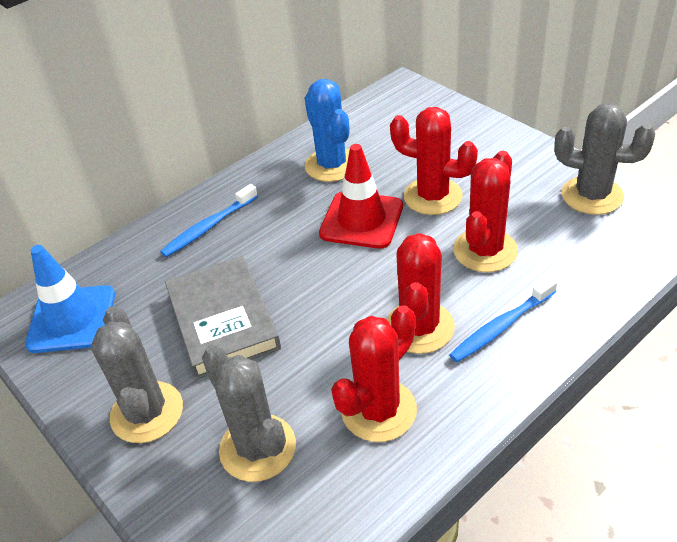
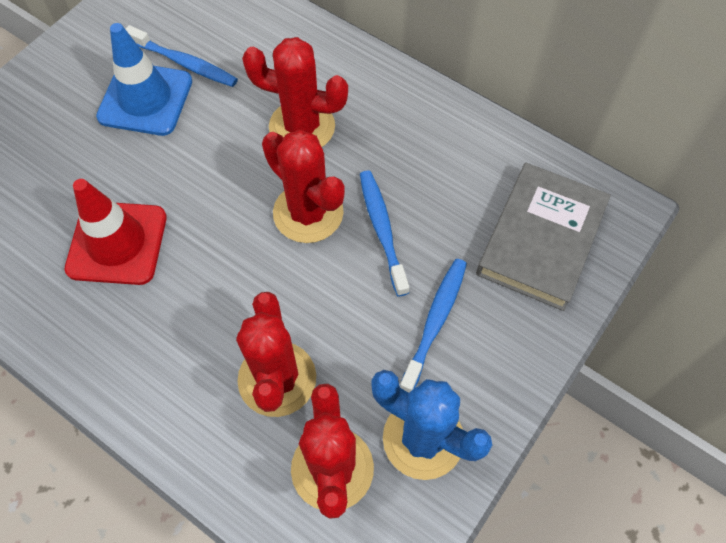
blue toothbrush: 2 -> 3
grey cactus: 3 -> 0

